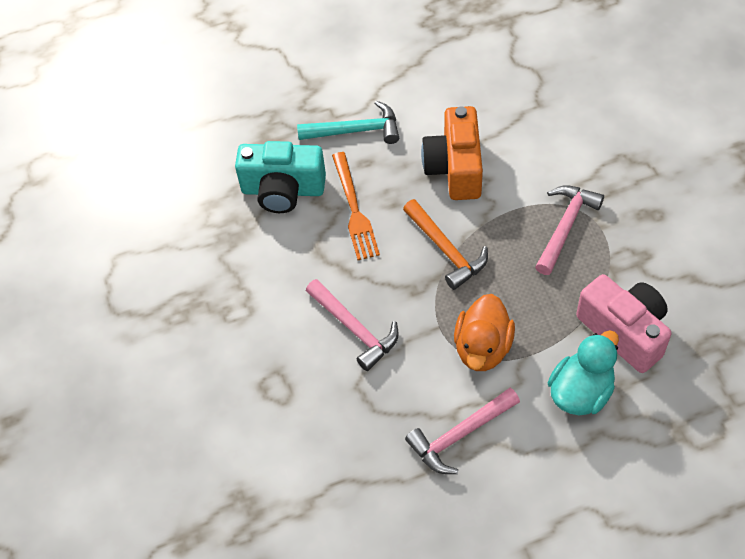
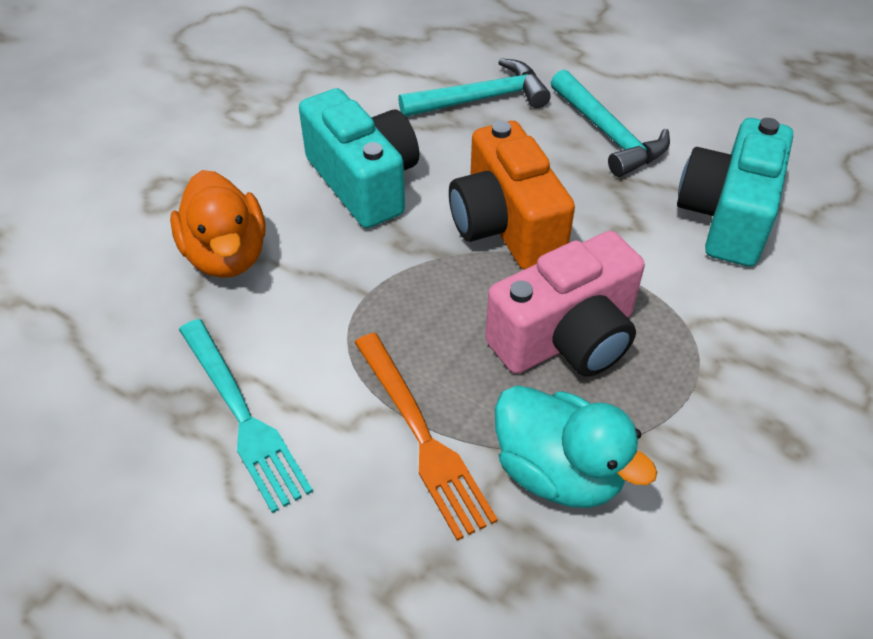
orange hammer: 1 -> 0
pink hammer: 3 -> 0
turquoise camera: 1 -> 2
turquoise fork: 0 -> 1
turquoise hammer: 1 -> 2

